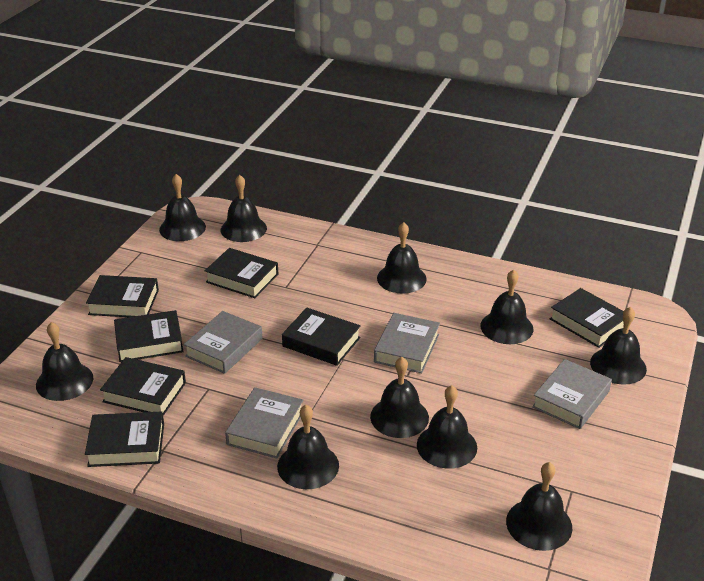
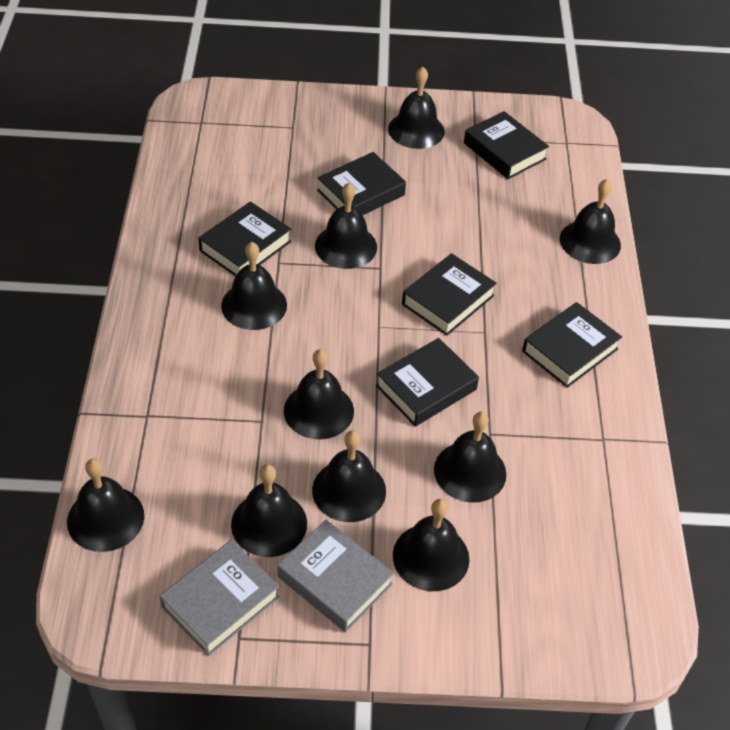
black book: 7 -> 6
grey book: 4 -> 2

